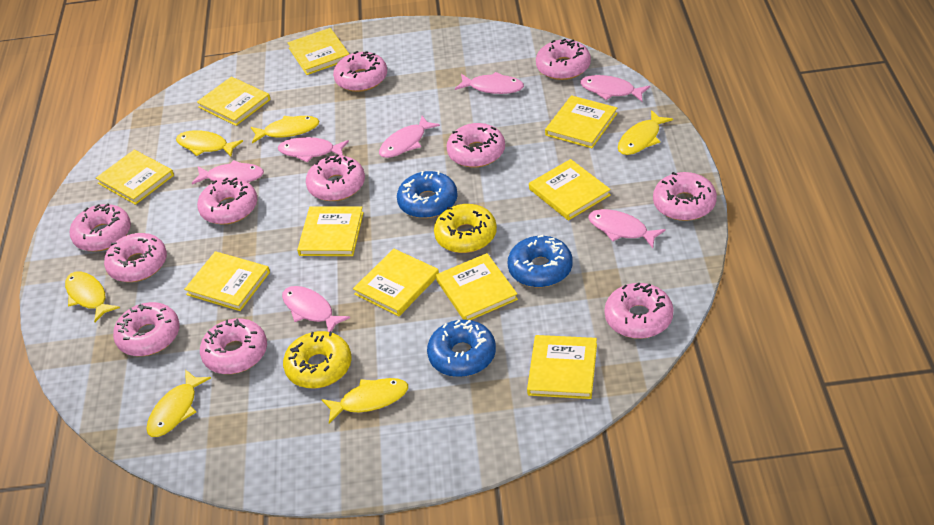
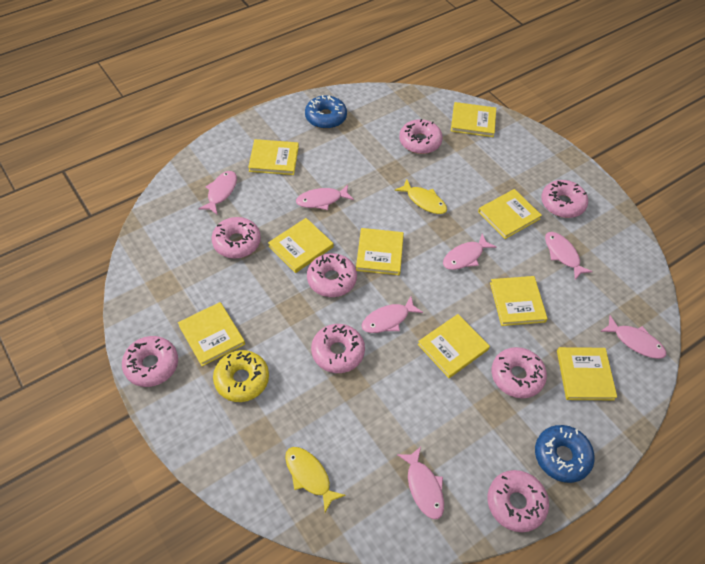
blue donut: 3 -> 2
pink donut: 11 -> 8
yellow book: 10 -> 9
yellow donut: 2 -> 1
yellow fish: 6 -> 2

